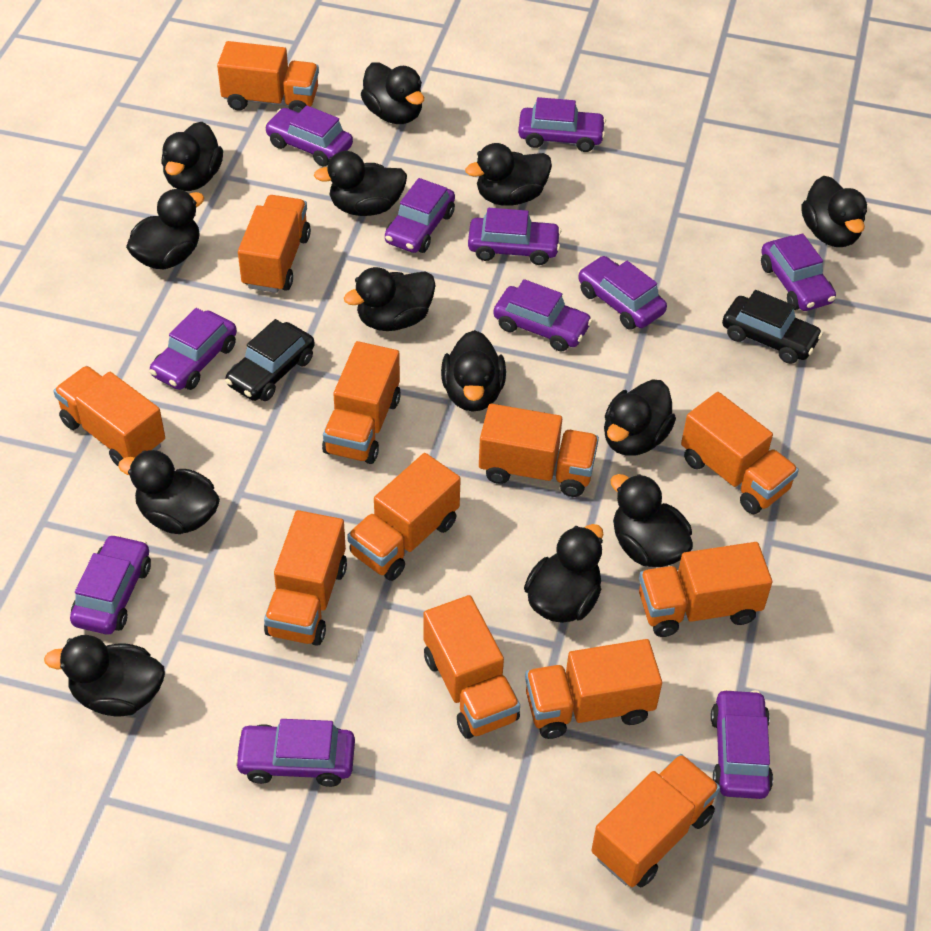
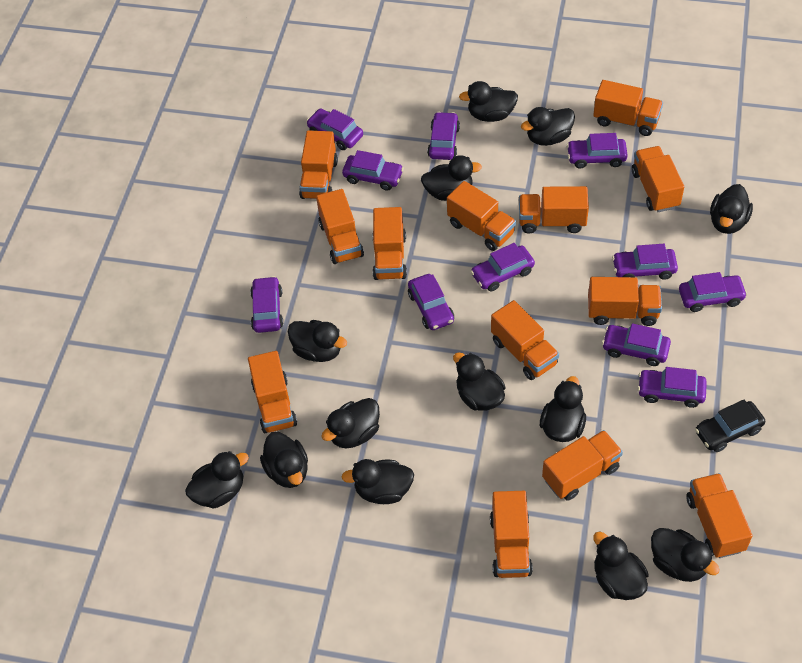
black car: 2 -> 1
orange truck: 12 -> 13

